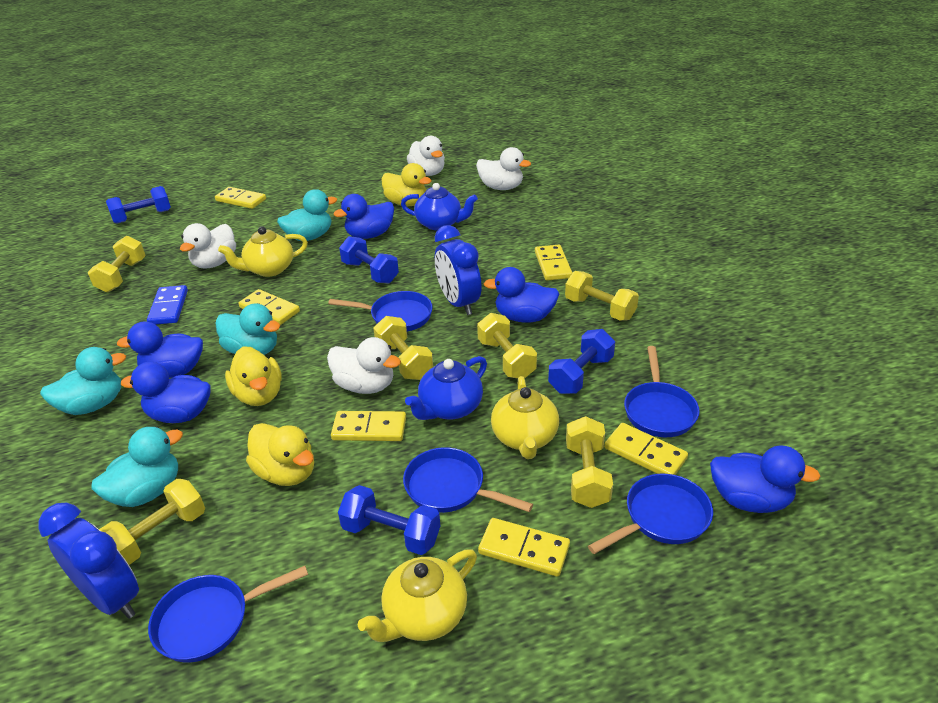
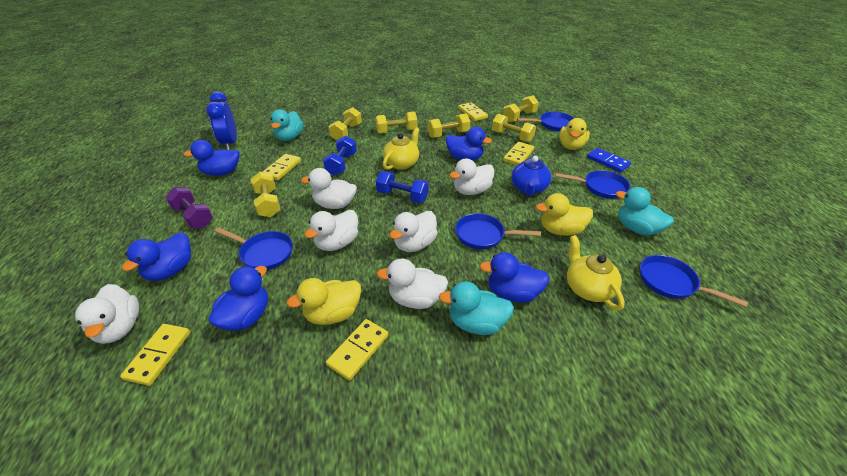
blue clock: 2 -> 1
blue dumbbell: 4 -> 2
blue teapot: 2 -> 1
purple dumbbell: 0 -> 1
turquoise duck: 4 -> 3
white duck: 4 -> 6
yellow domino: 6 -> 5
yellow teapot: 3 -> 2

